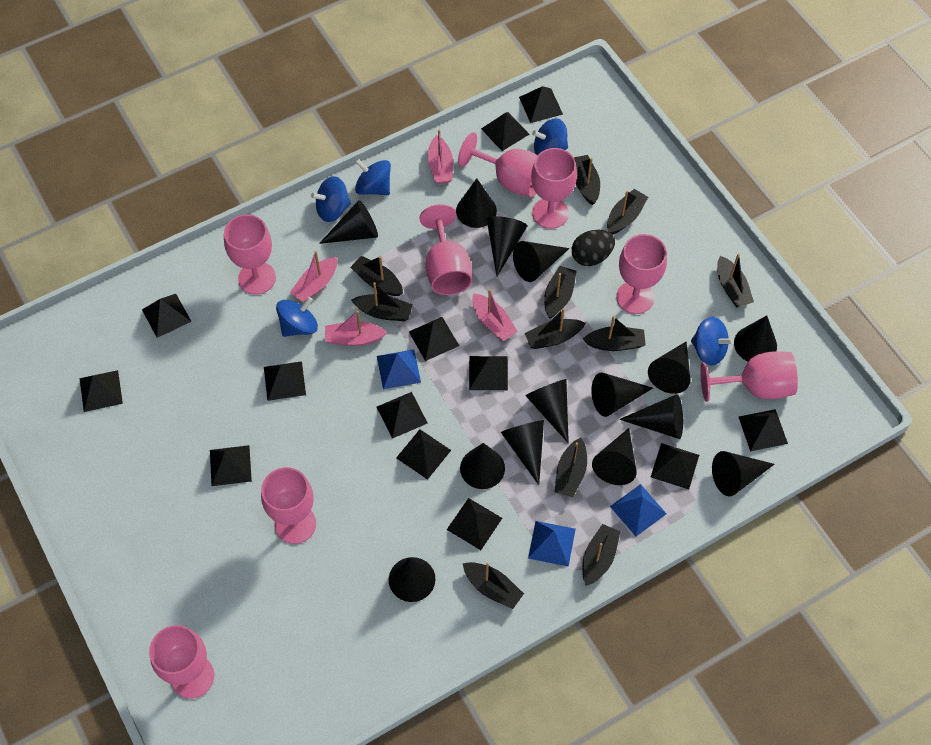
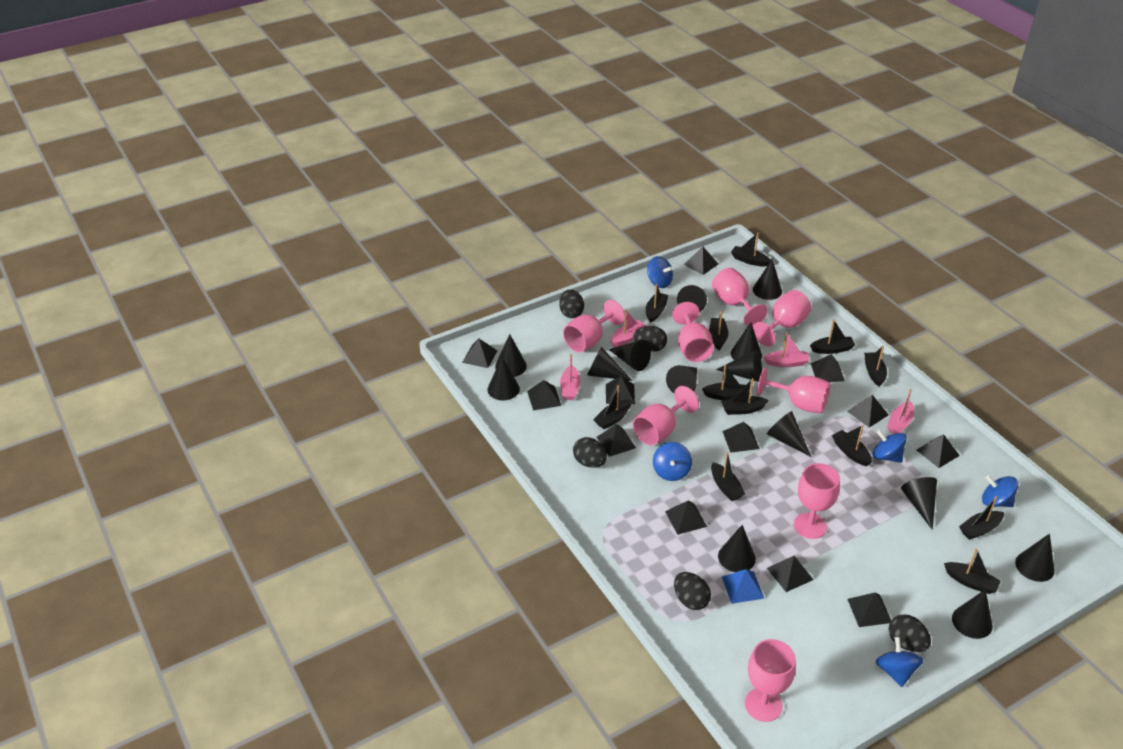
black boat: 11 -> 12
black egg: 1 -> 5
black pyramid: 13 -> 12
blue pyramid: 3 -> 1

